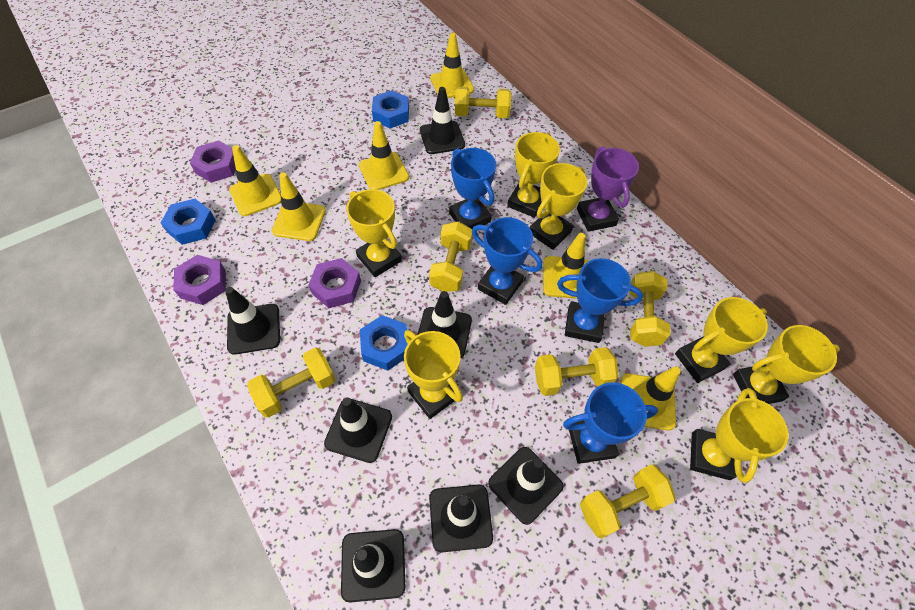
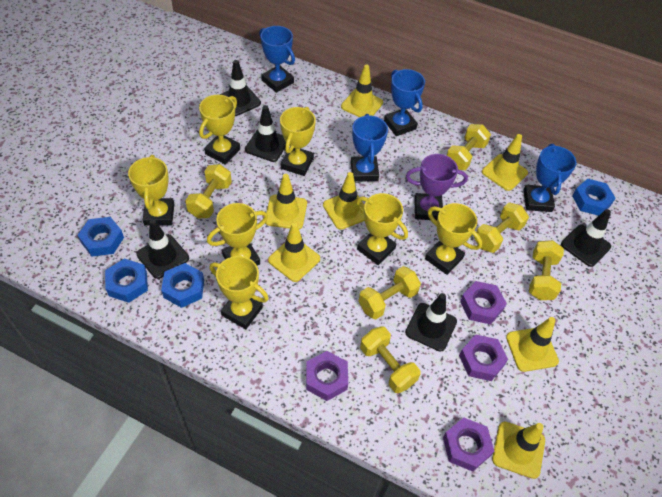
black traffic cone: 7 -> 5
blue nut: 3 -> 4
purple nut: 3 -> 4
yellow traffic cone: 6 -> 7

